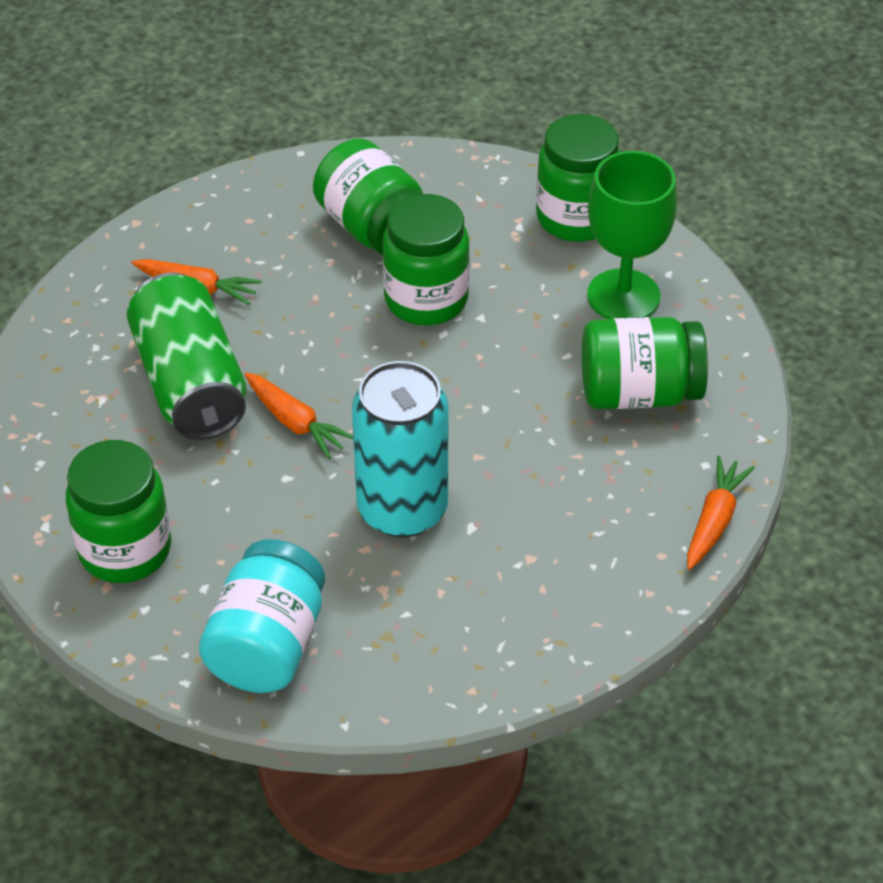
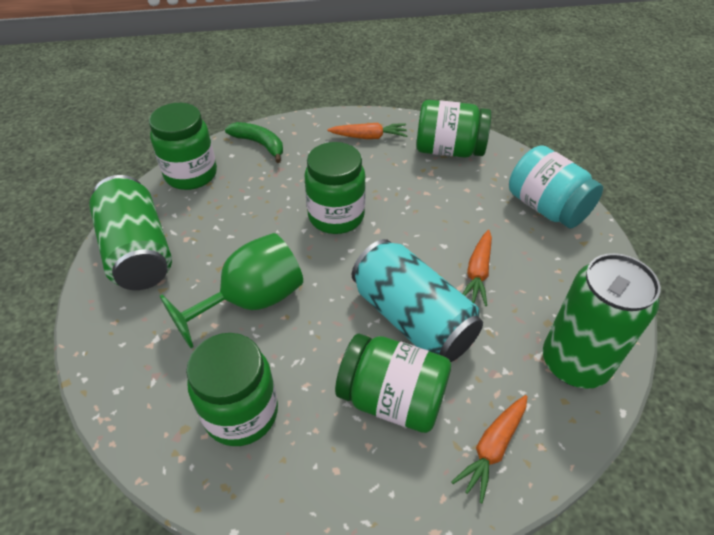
green banana: 0 -> 1
green can: 1 -> 2

